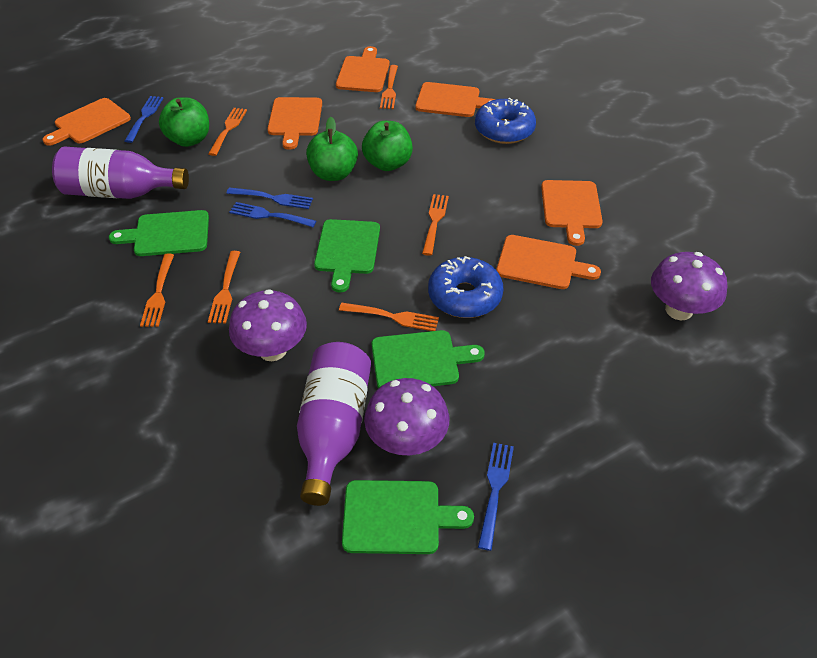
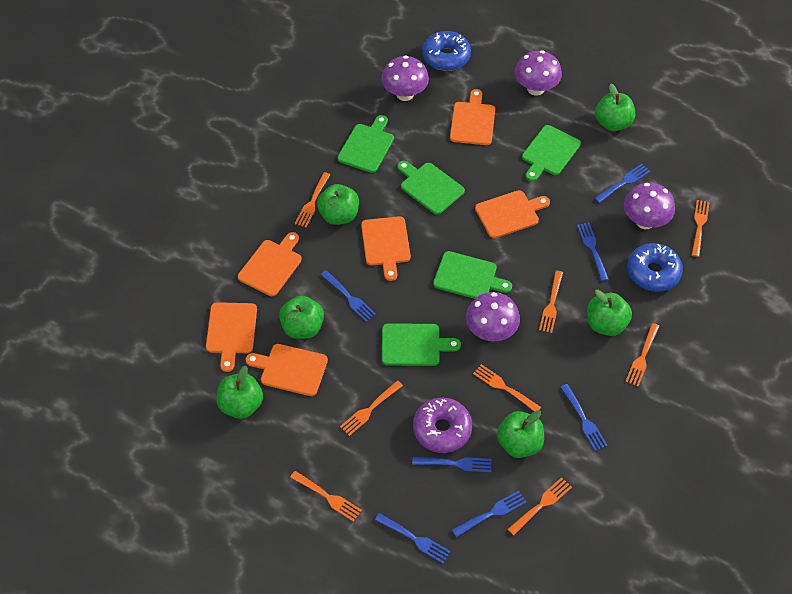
blue fork: 4 -> 7
green apple: 3 -> 6
green cutting board: 4 -> 5
orange fork: 6 -> 8
purple bottle: 2 -> 0
purple donut: 0 -> 1
purple mushroom: 3 -> 4

